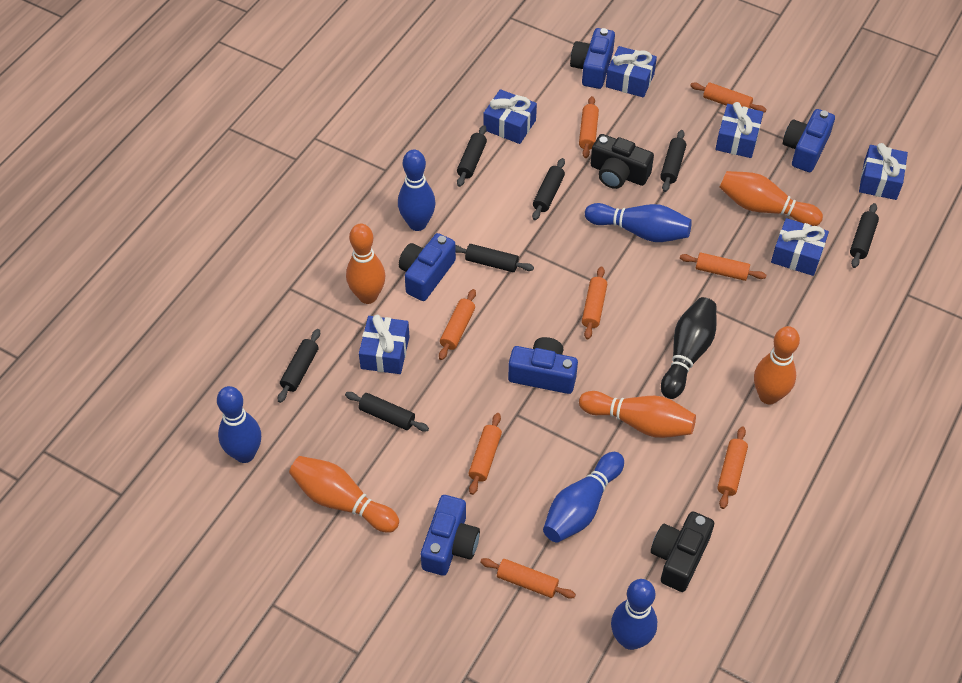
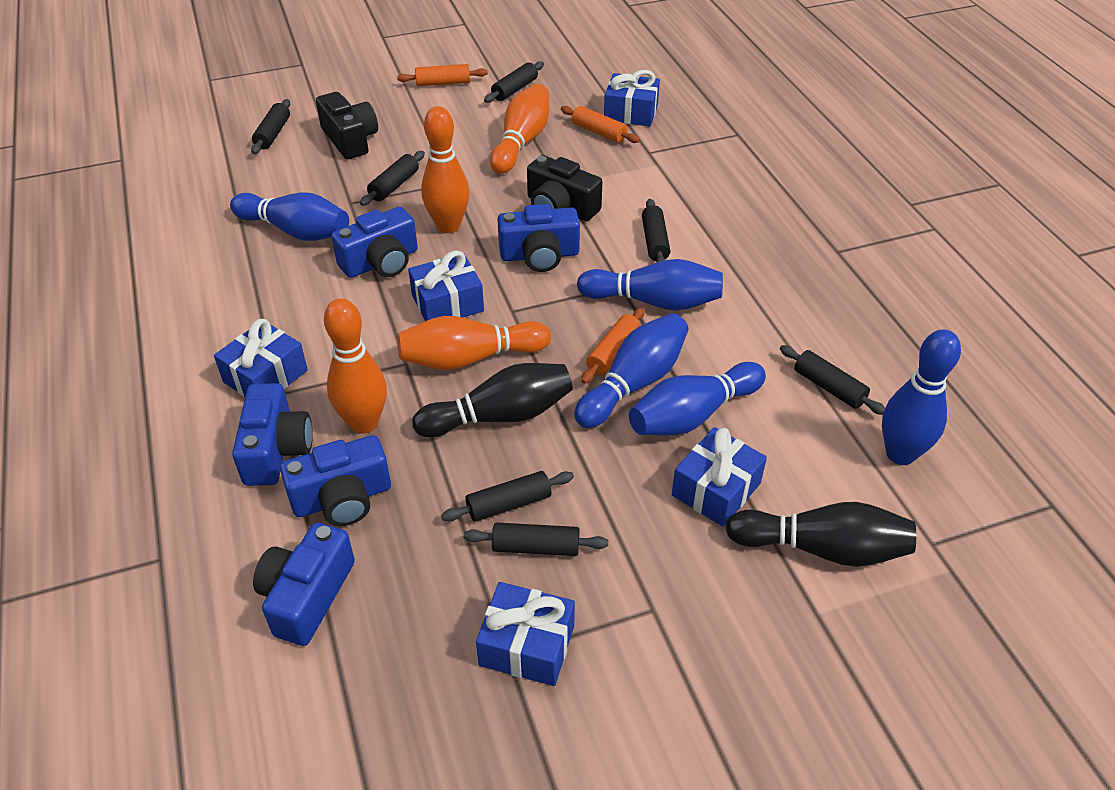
black bowling pin: 1 -> 2
blue gift: 6 -> 5
orange bowling pin: 5 -> 4
orange rolling pin: 8 -> 3

